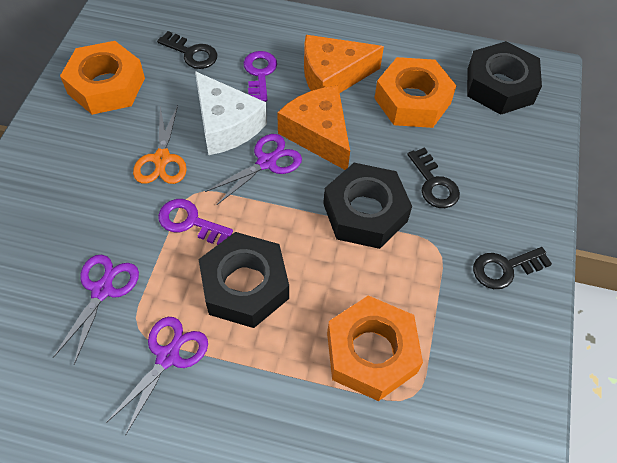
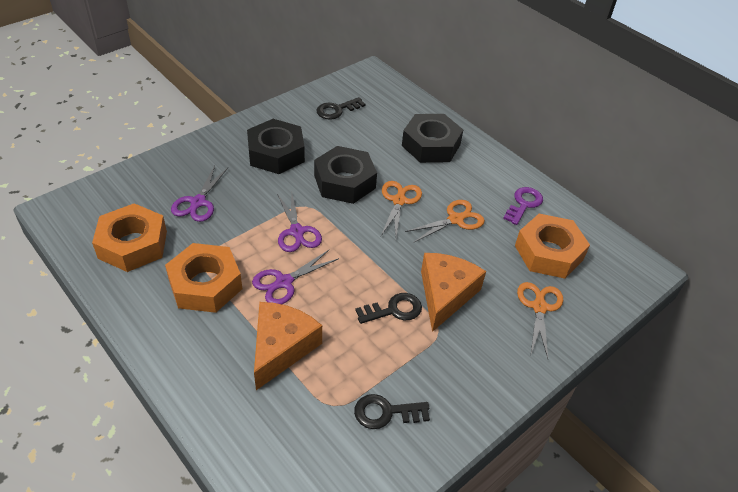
orange scissors: 1 -> 3
purple key: 2 -> 1
white cheese: 1 -> 0

